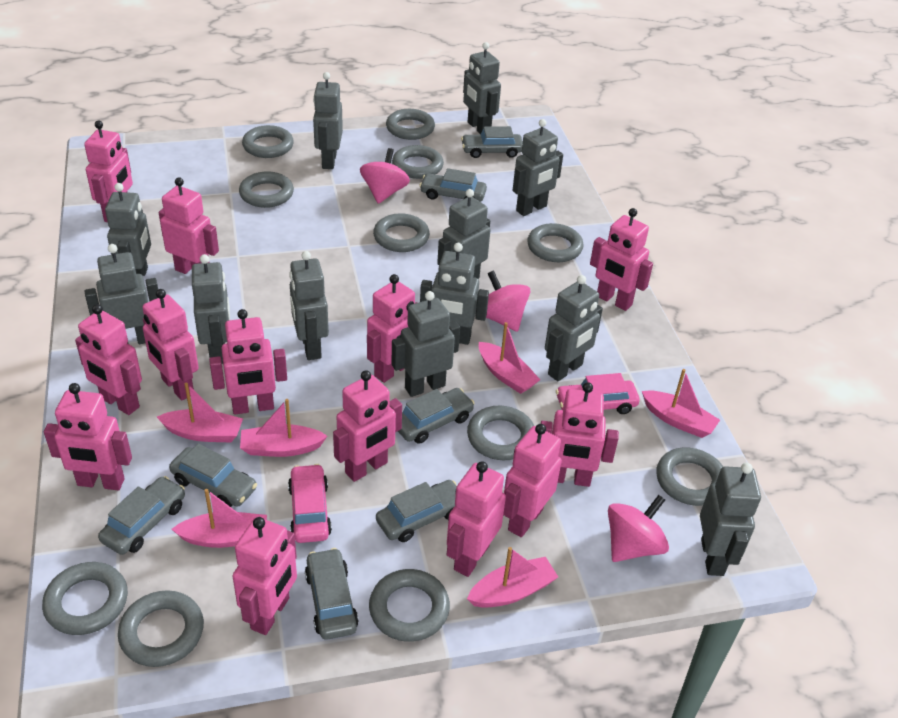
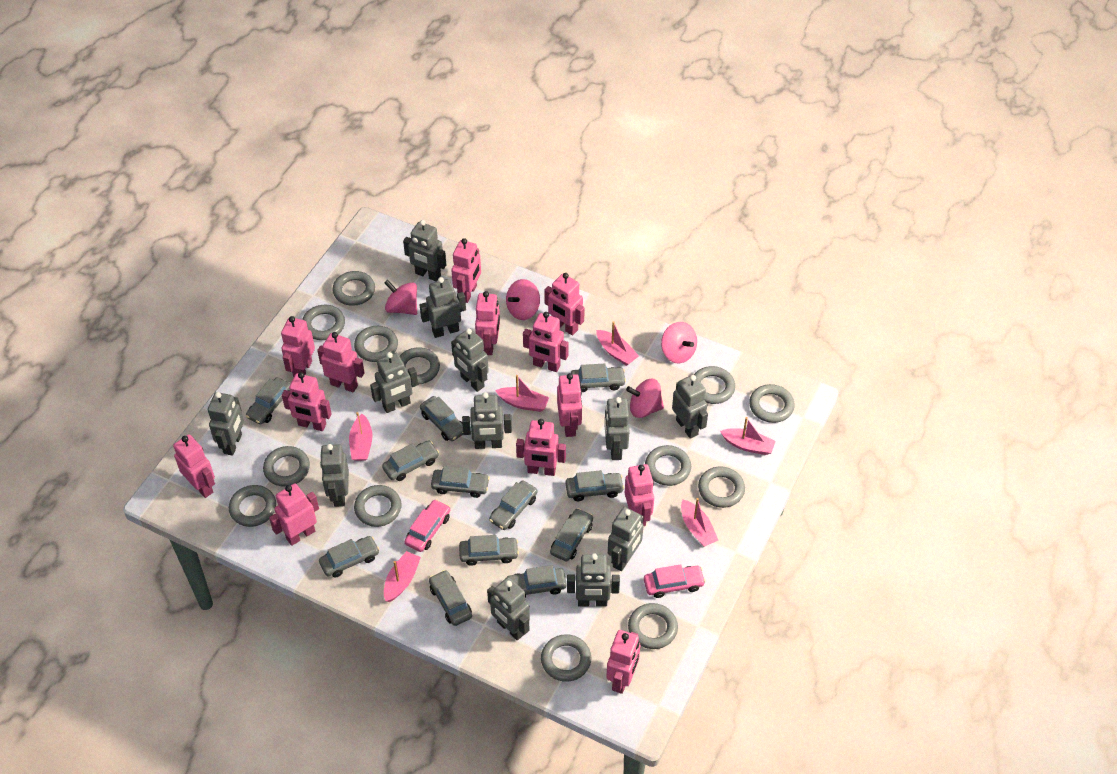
grey car: 7 -> 12
grey ring: 11 -> 13
pink spinning top: 3 -> 4

